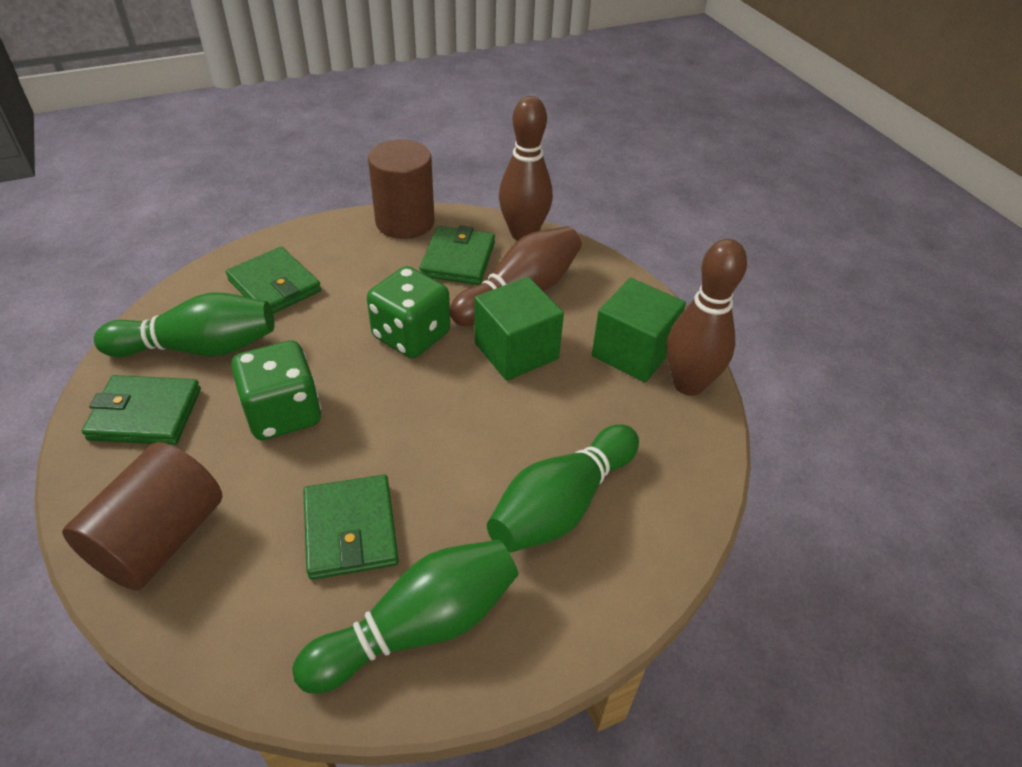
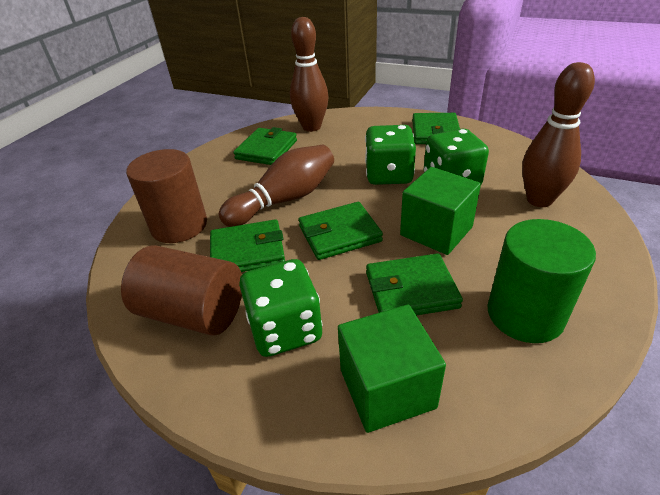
green bowling pin: 3 -> 0
green cylinder: 0 -> 1
green dice: 2 -> 3
green wallet: 4 -> 5

